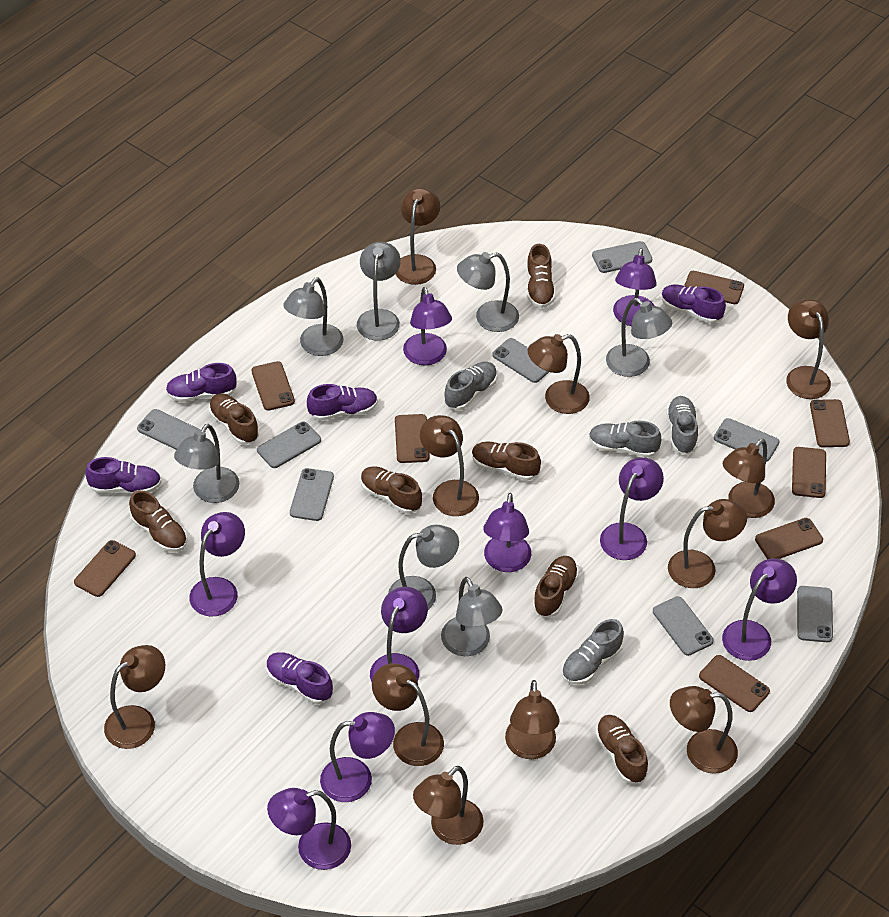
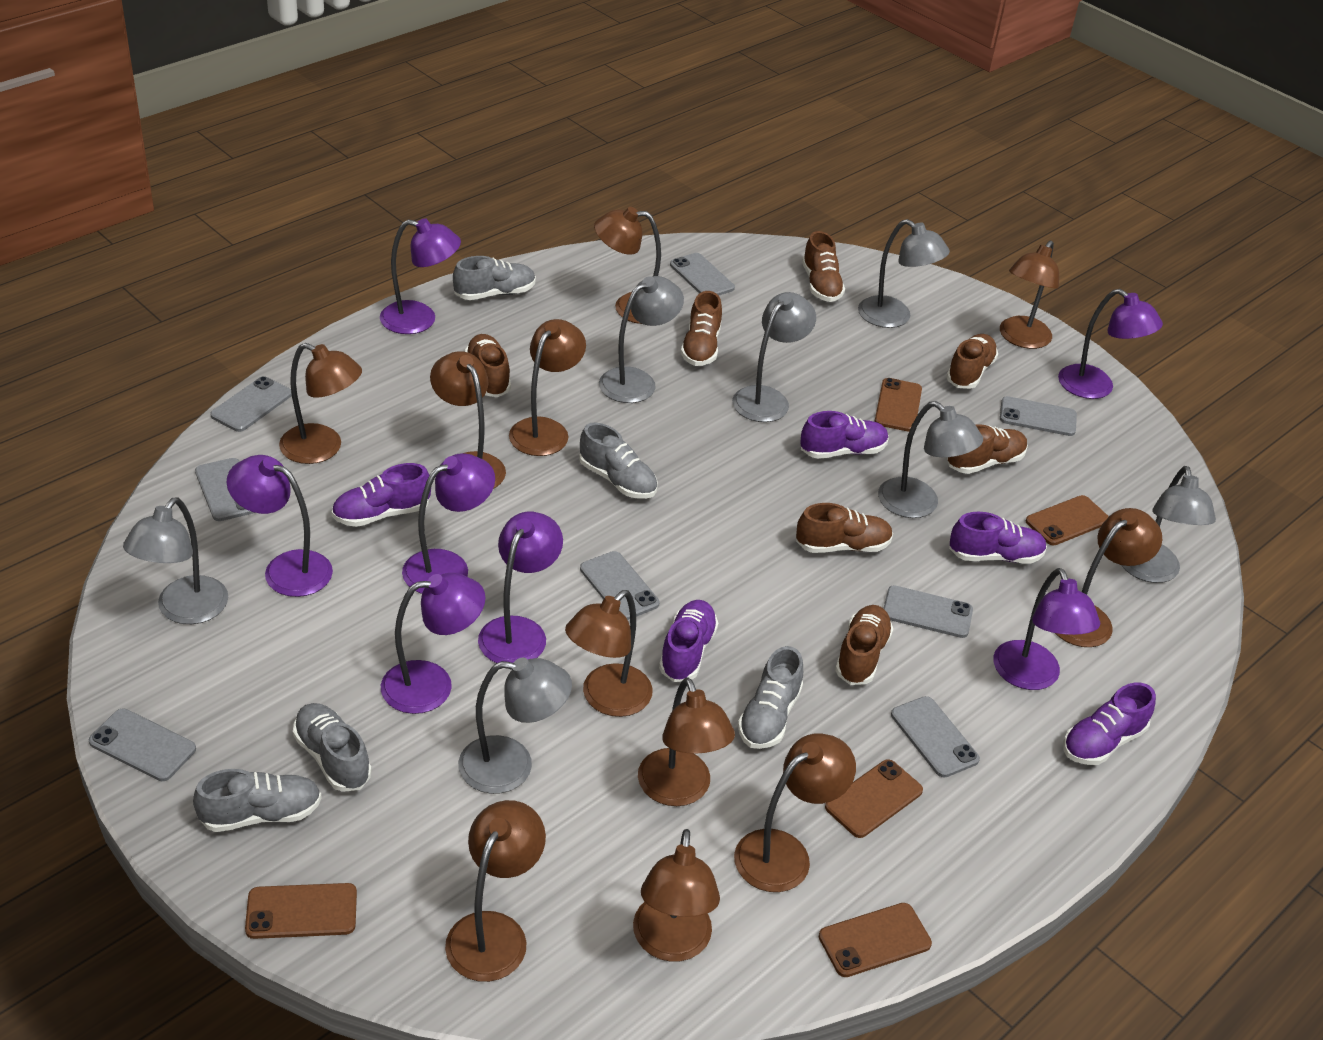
brown phone: 8 -> 5
grey shoe: 4 -> 5
purple lamp: 9 -> 7

